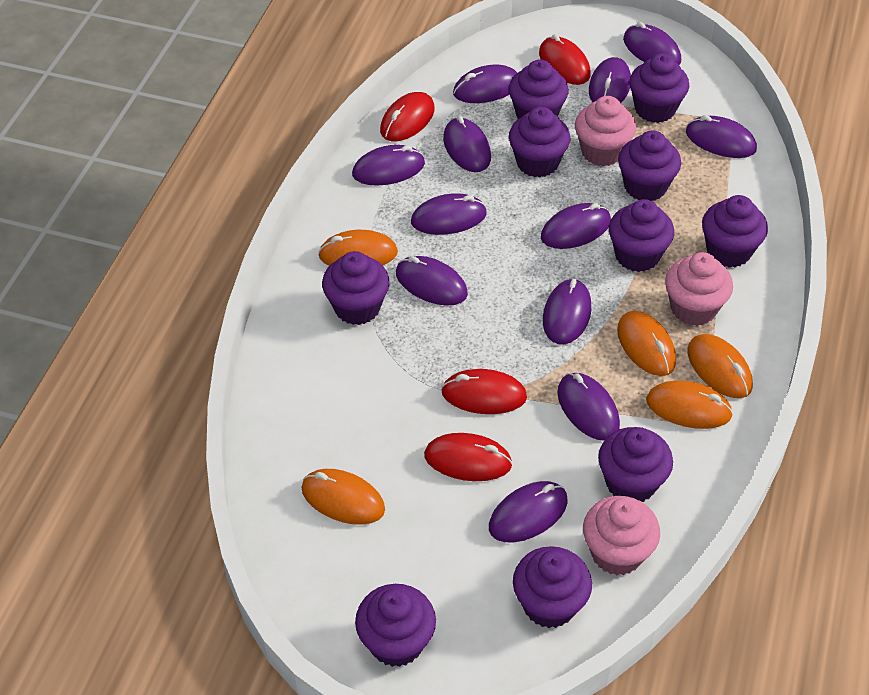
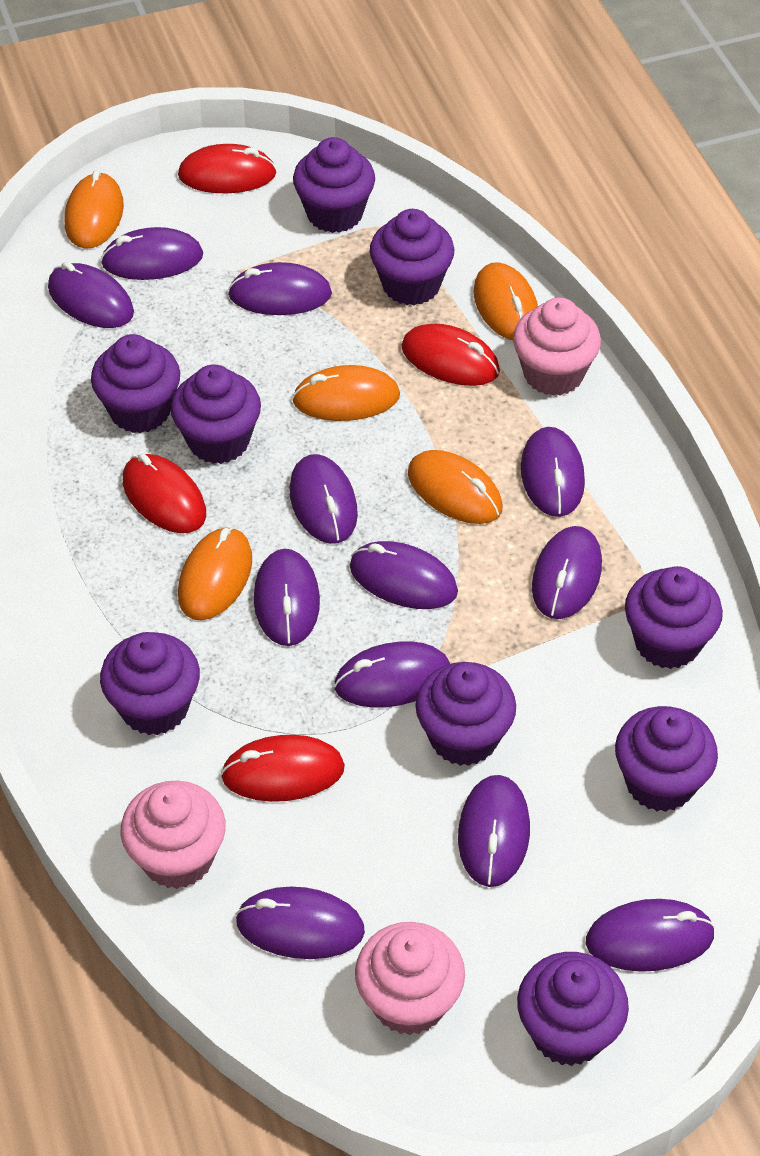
purple cupcake: 10 -> 9

